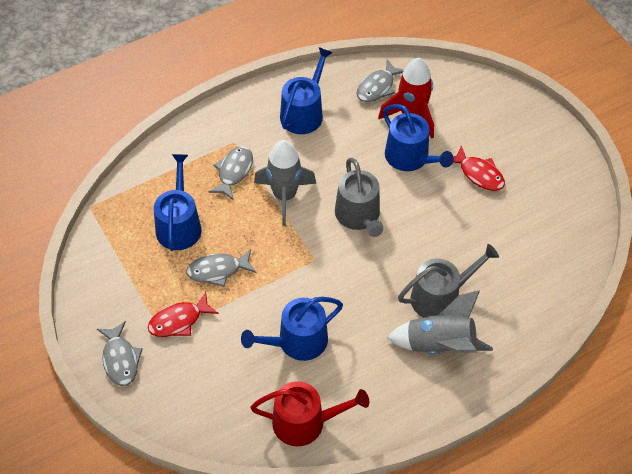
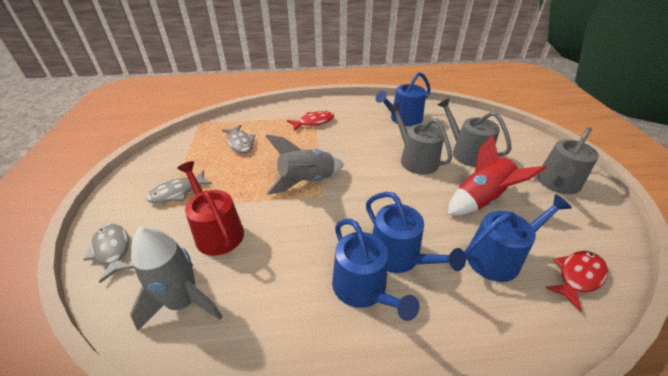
grey fish: 4 -> 3
grey watering can: 2 -> 3

